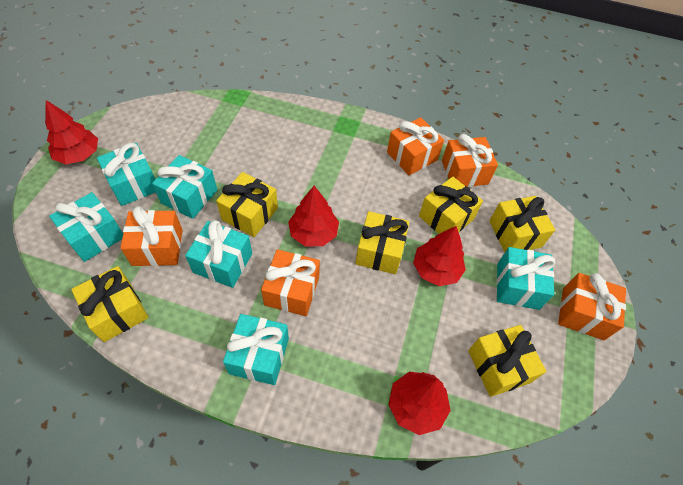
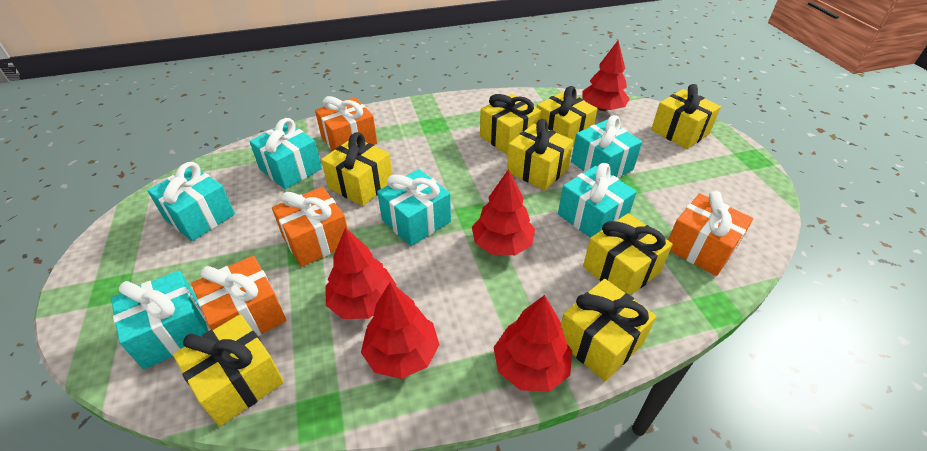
orange gift: 5 -> 4
red tree: 4 -> 5
yellow gift: 6 -> 8

